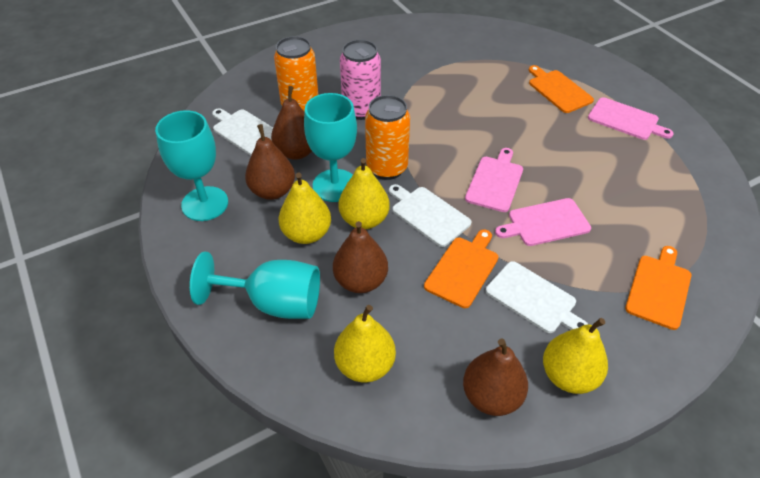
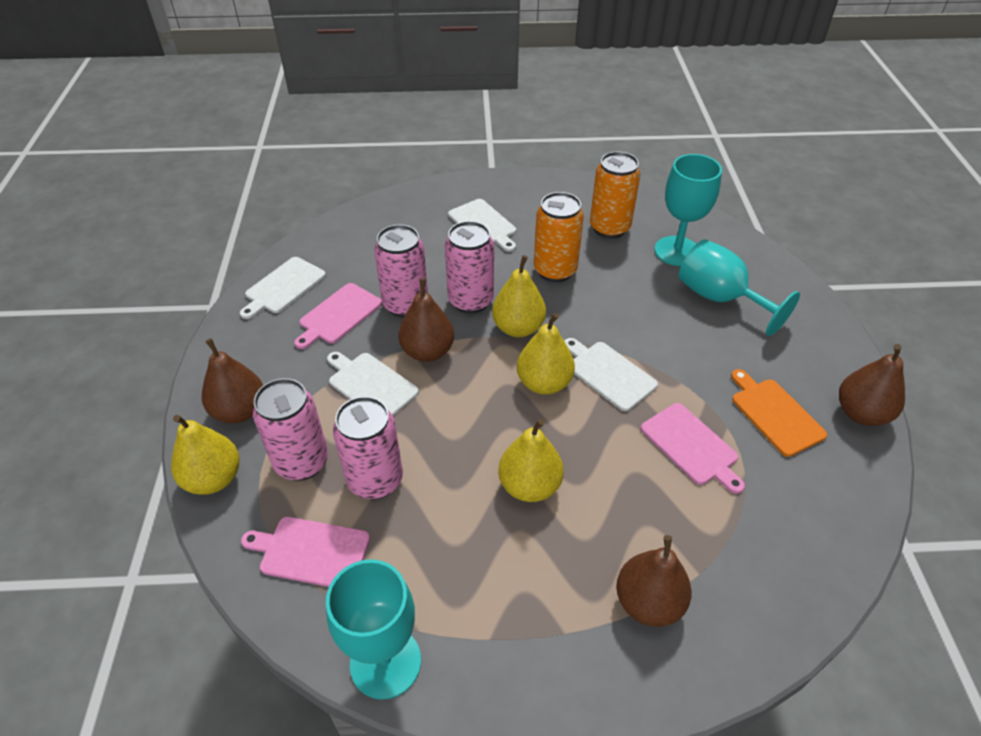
orange cutting board: 3 -> 1
pink can: 1 -> 4
white cutting board: 3 -> 4

